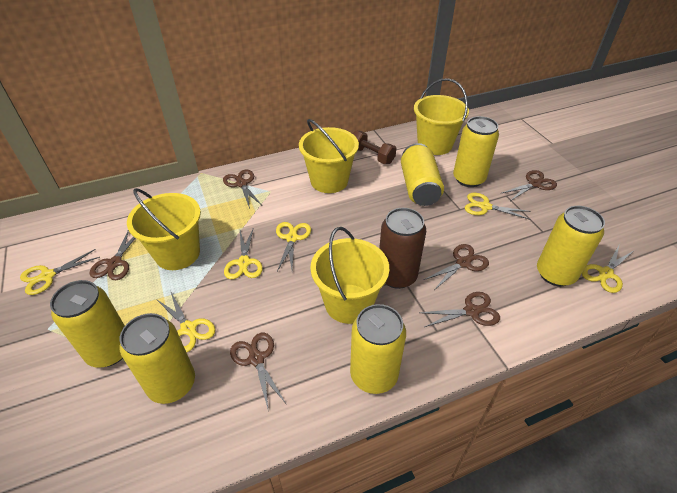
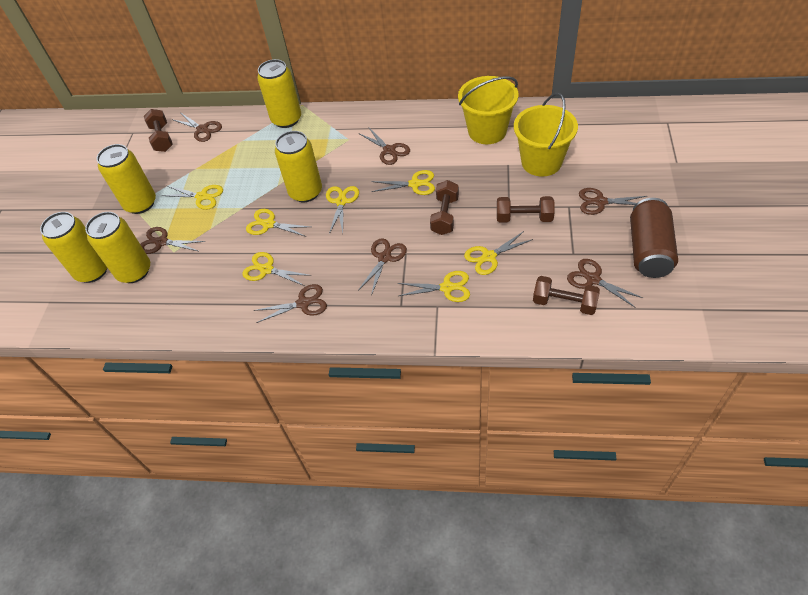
brown dumbbell: 1 -> 4
brown scissors: 6 -> 7
yellow bucket: 4 -> 2
yellow can: 6 -> 5
yellow scissors: 6 -> 7

